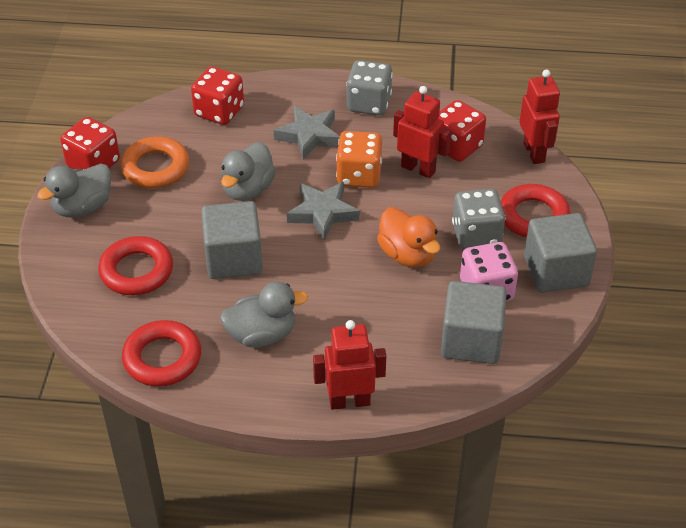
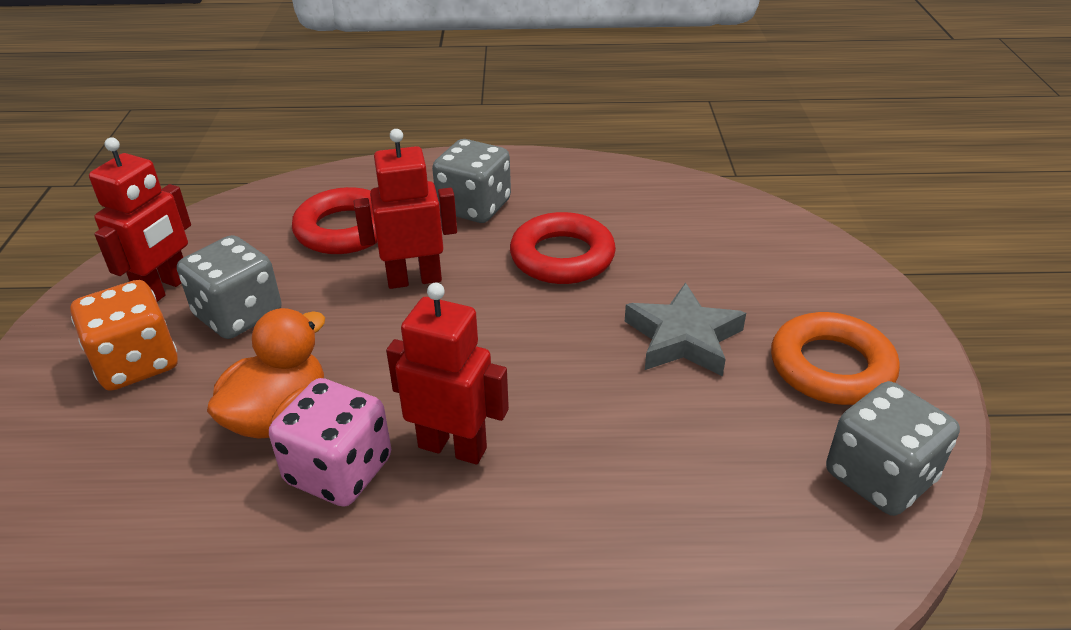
grey cube: 3 -> 0
grey dice: 2 -> 3
grey duck: 3 -> 0
grey star: 2 -> 1
red dice: 3 -> 0
red ring: 3 -> 2

